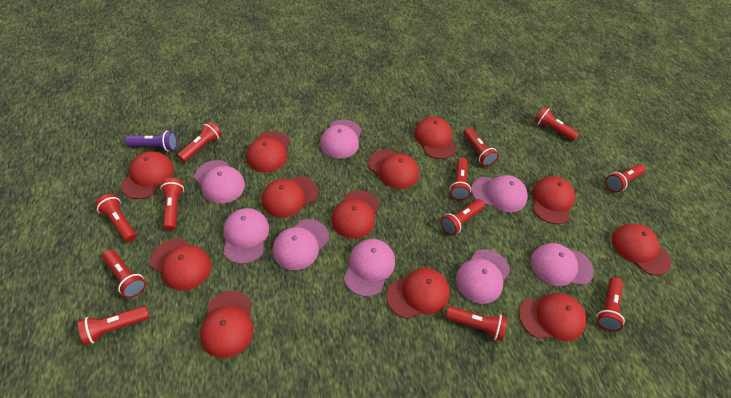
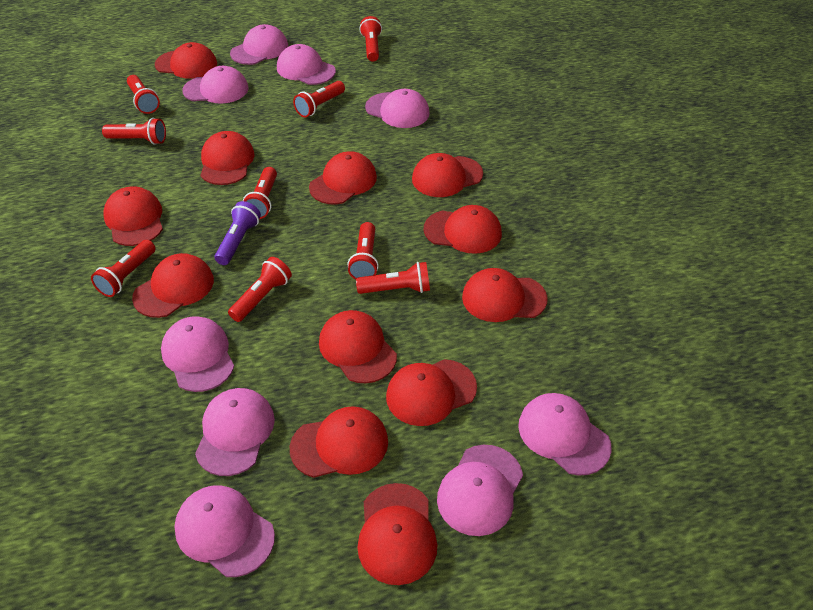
pink cap: 8 -> 9
red flashlight: 12 -> 9

